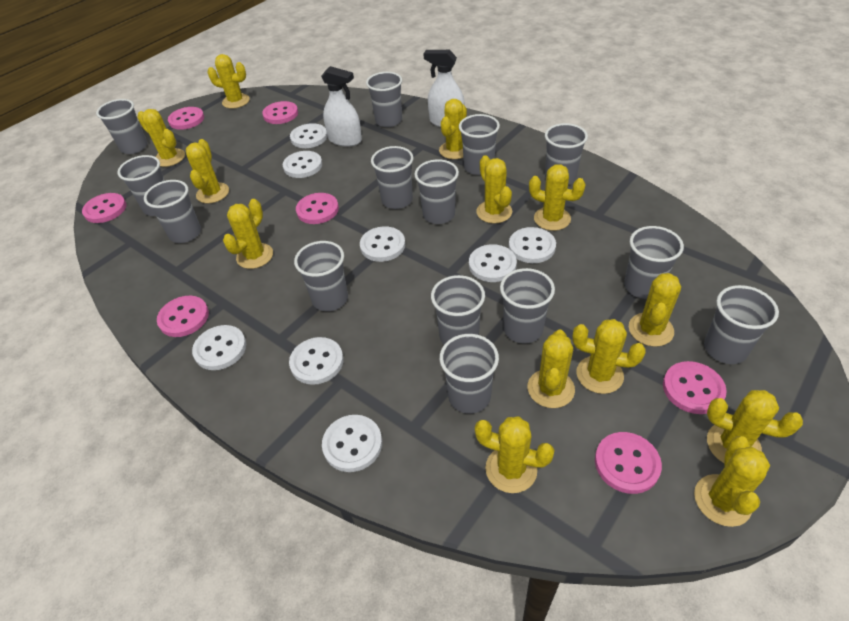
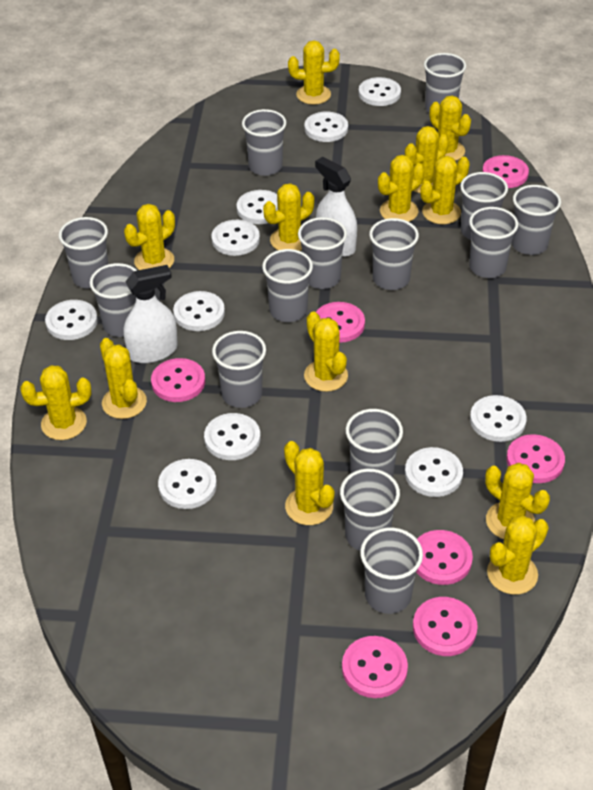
white button: 8 -> 10

